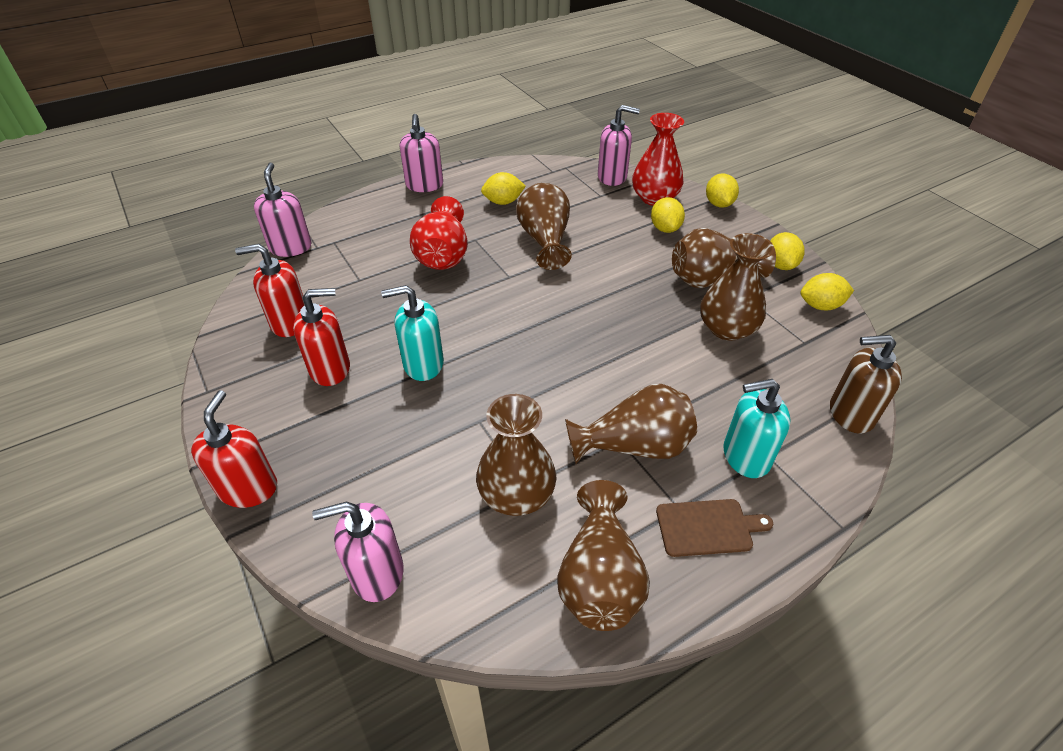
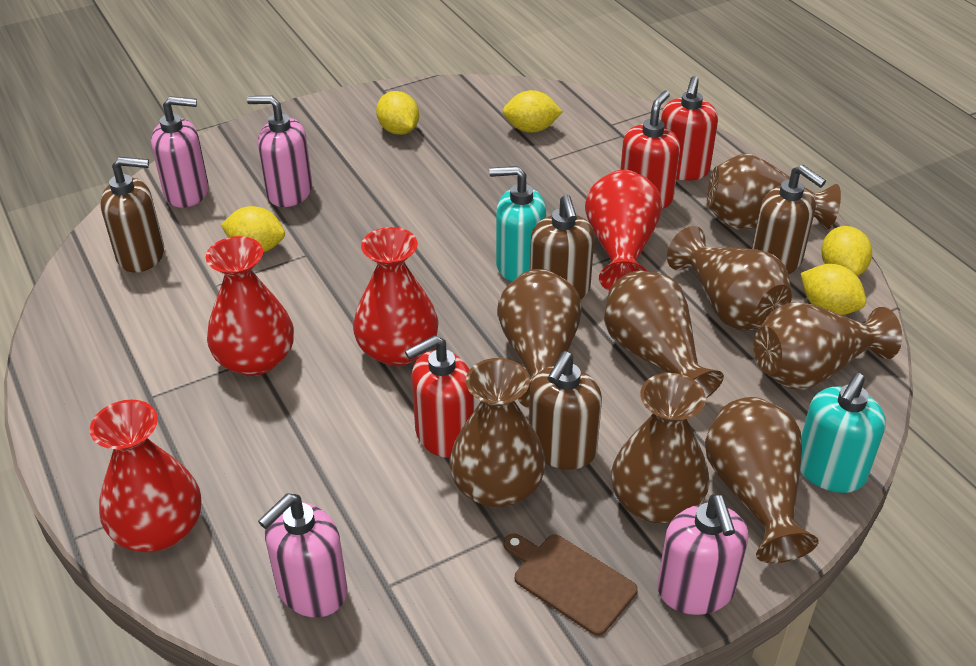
brown soap dispenser: 1 -> 4
brown vase: 6 -> 8
red vase: 2 -> 4

